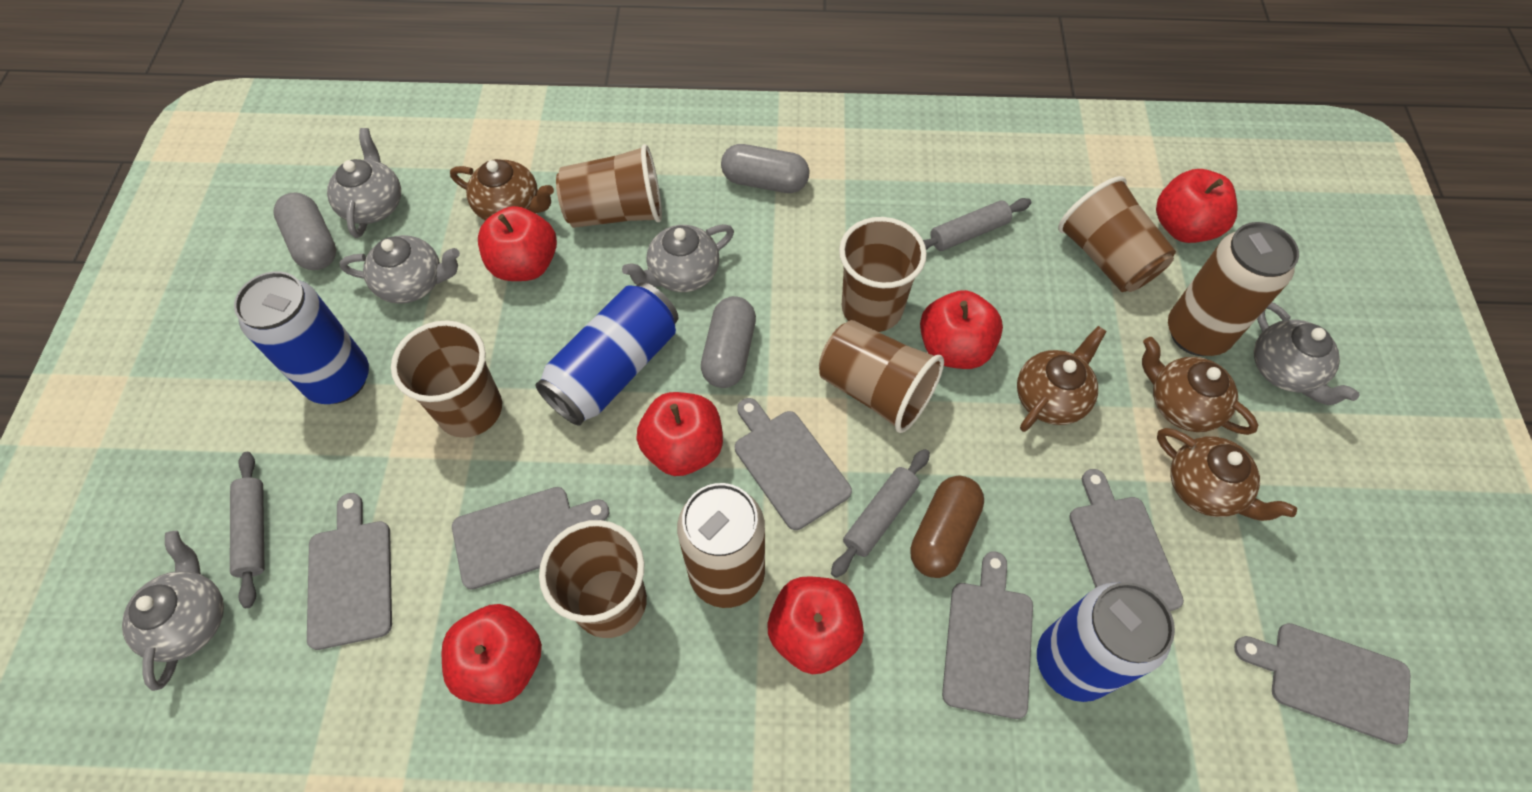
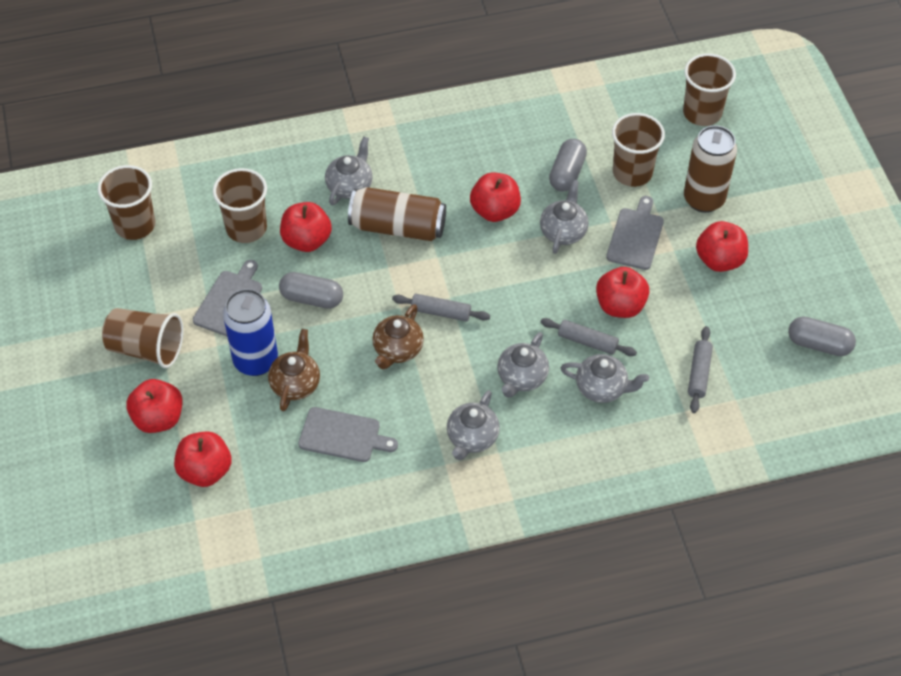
blue can: 3 -> 1
brown capsule: 1 -> 0
brown cup: 6 -> 5
brown teapot: 4 -> 2
grey cutting board: 6 -> 3

